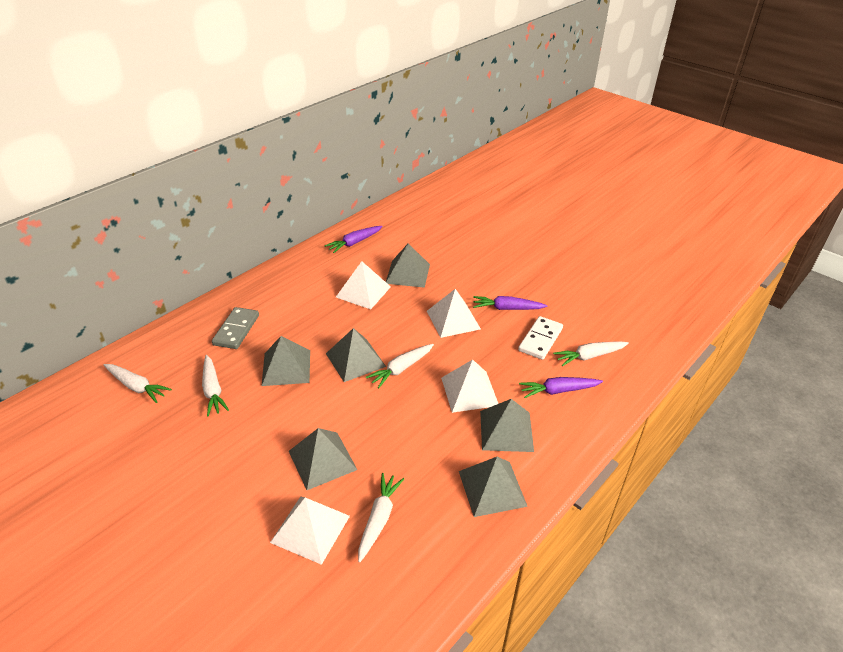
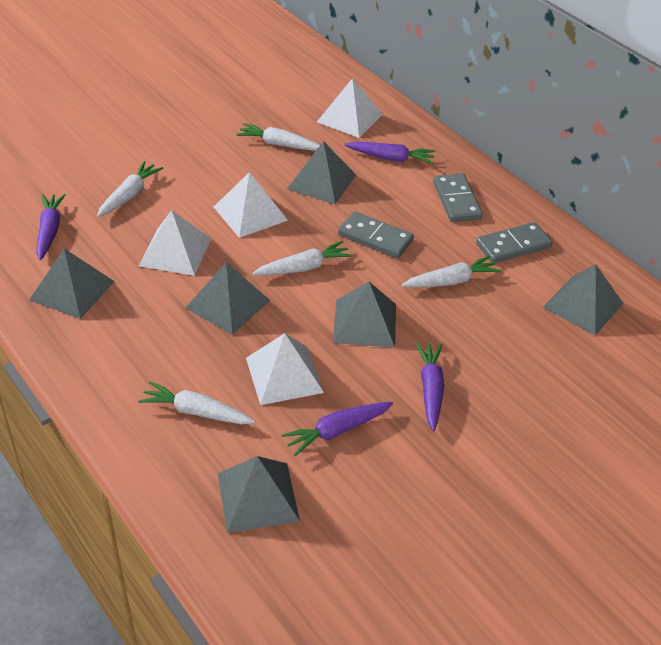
grey domino: 1 -> 3
purple carrot: 3 -> 4
white domino: 1 -> 0

